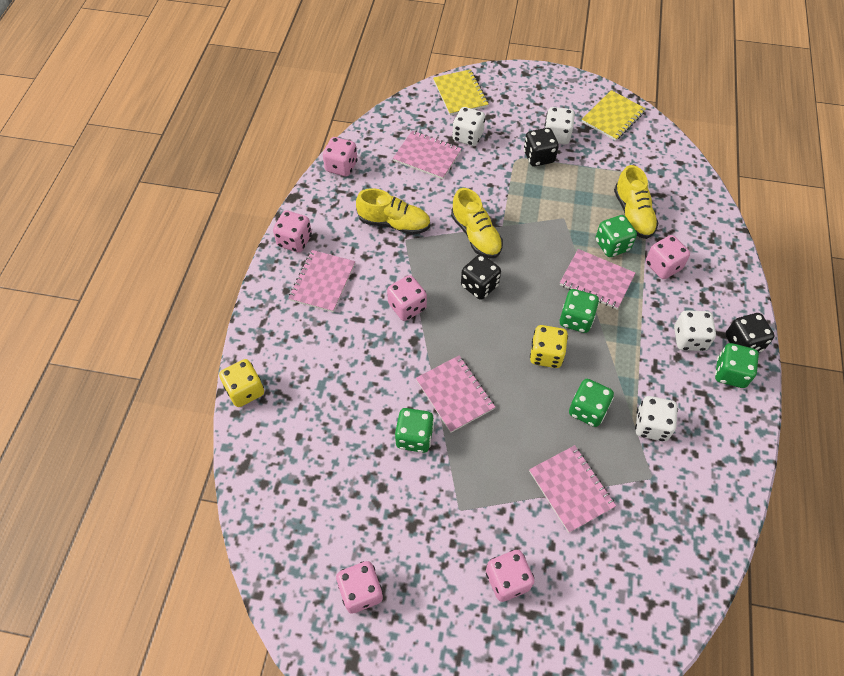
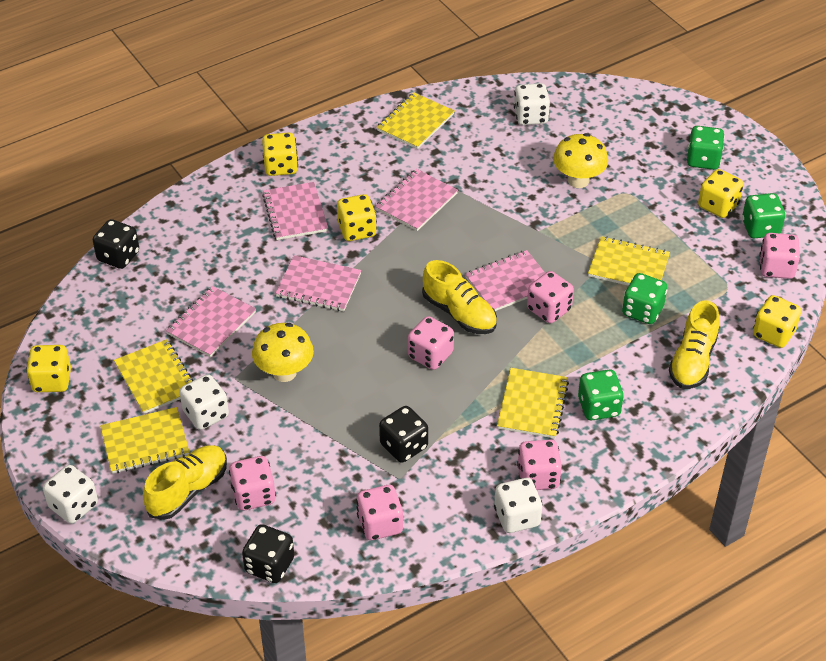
green dice: 5 -> 4
yellow dice: 2 -> 5
yellow mushroom: 0 -> 2
yellow notebook: 2 -> 5

